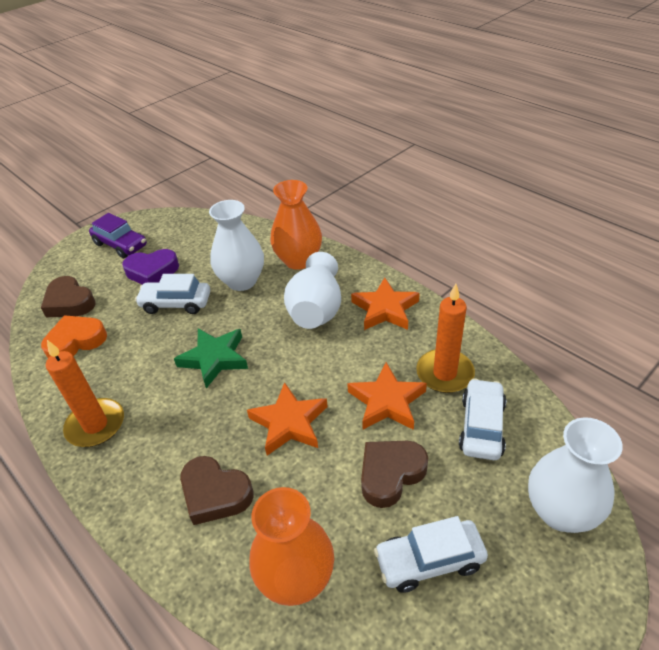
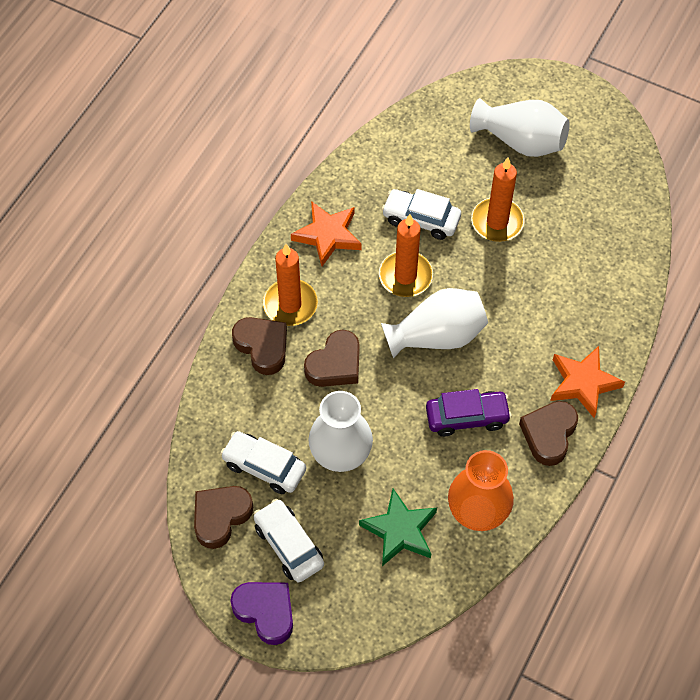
brown heart: 3 -> 4
orange candle: 2 -> 3
orange heart: 1 -> 0
orange star: 3 -> 2
orange vase: 2 -> 1

